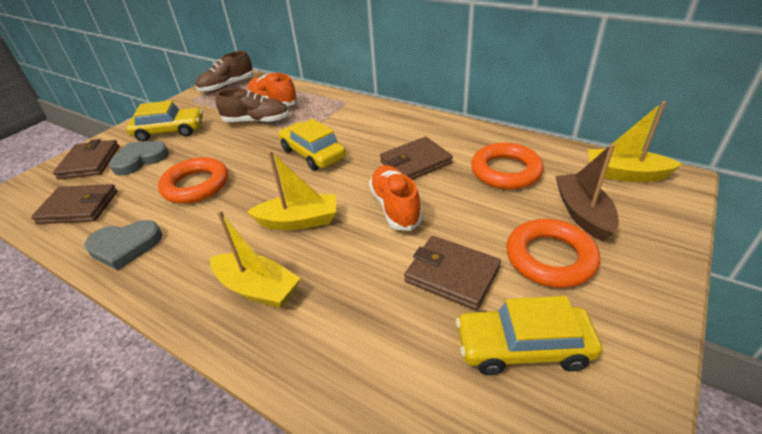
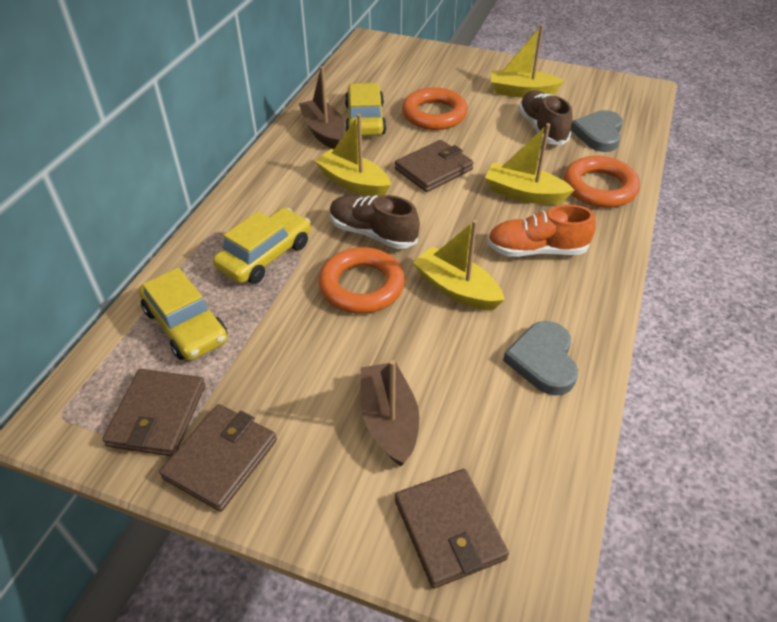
brown boat: 1 -> 2
orange shoe: 2 -> 1
yellow boat: 3 -> 4

